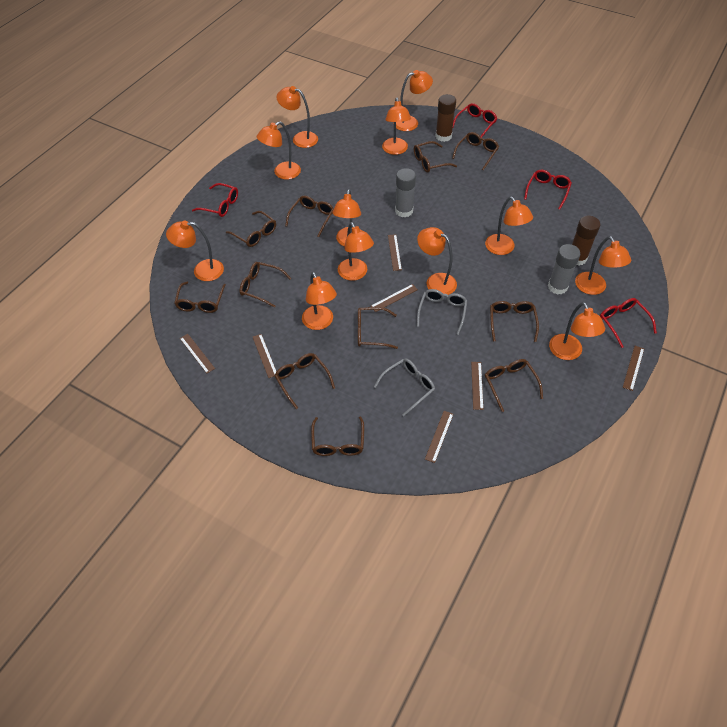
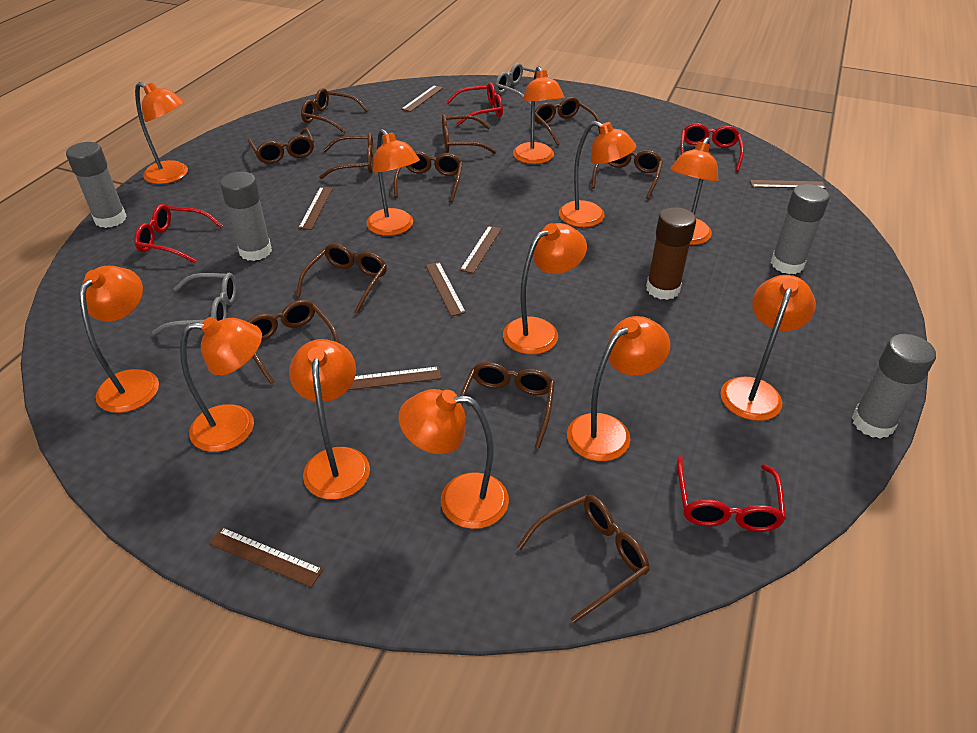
brown glue stick: 2 -> 1
grey glue stick: 2 -> 4

